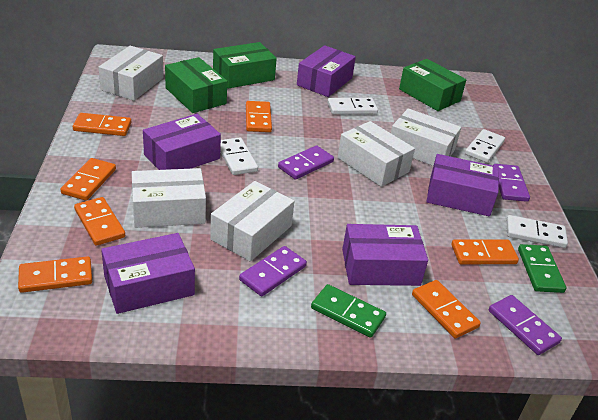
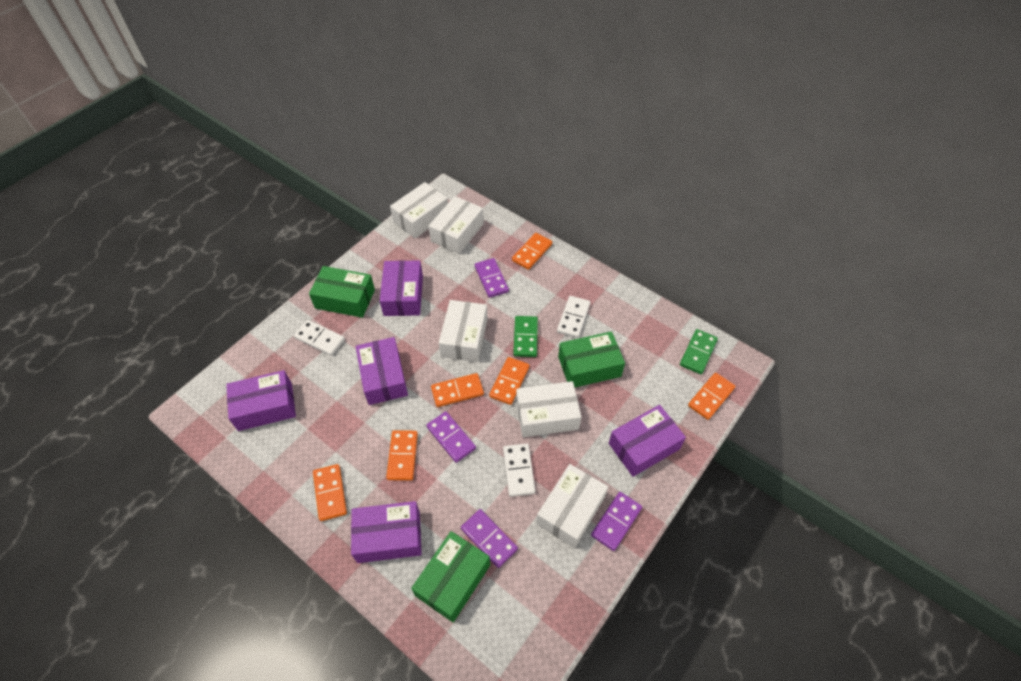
orange domino: 7 -> 6
white domino: 4 -> 3

